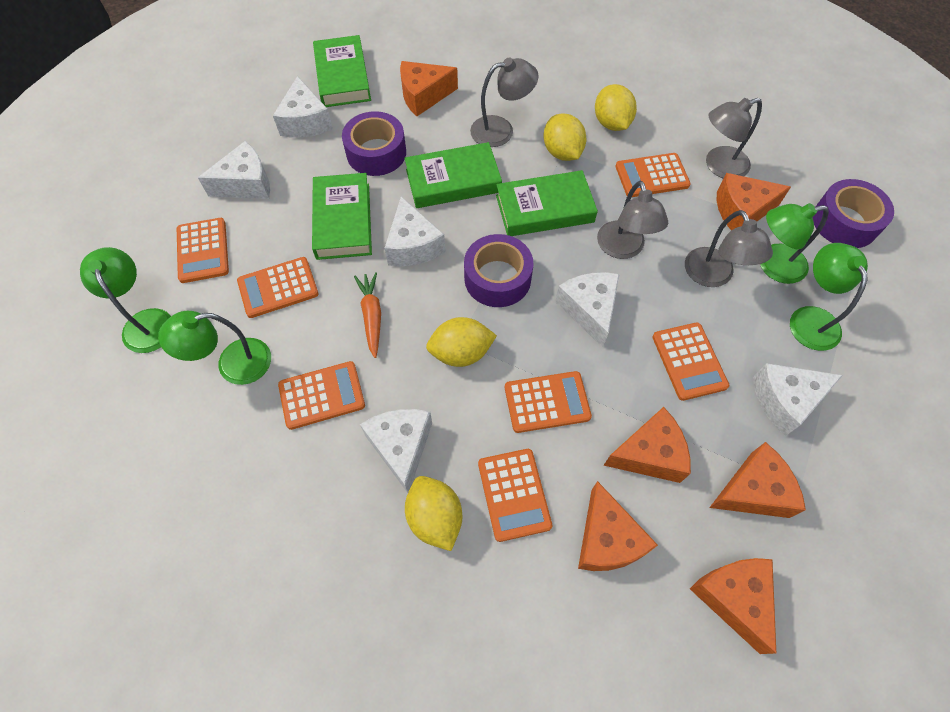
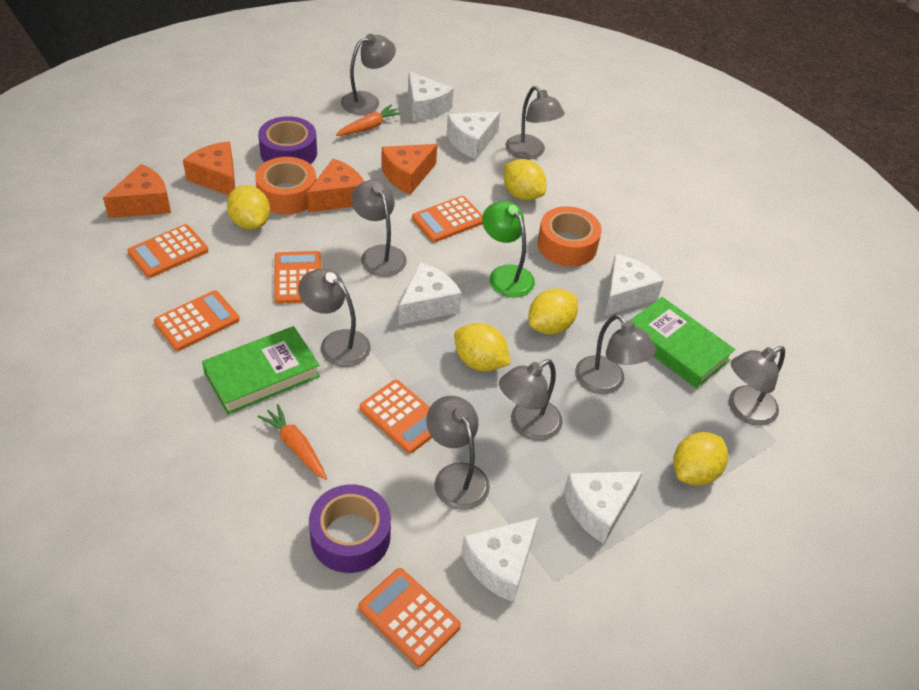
green book: 4 -> 2
green lamp: 4 -> 1
grey lamp: 4 -> 8
orange calculator: 7 -> 6
orange carrot: 1 -> 2
orange cheese: 6 -> 4
orange tape: 0 -> 2
purple tape: 3 -> 2
yellow lemon: 4 -> 5

